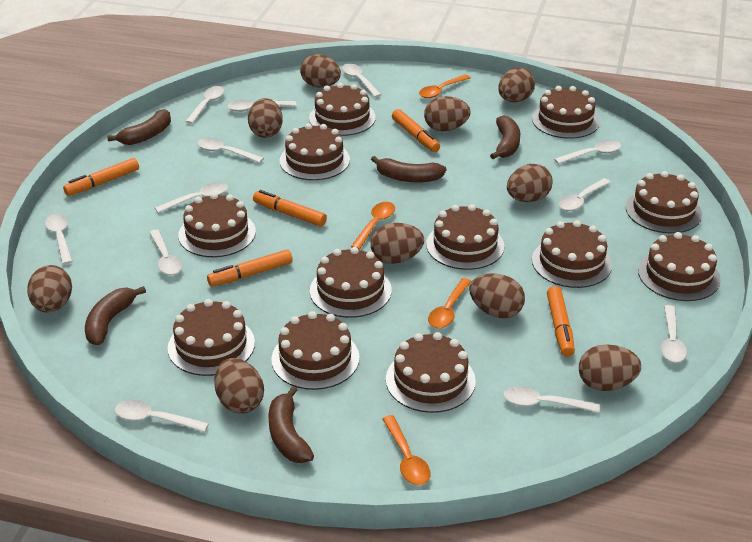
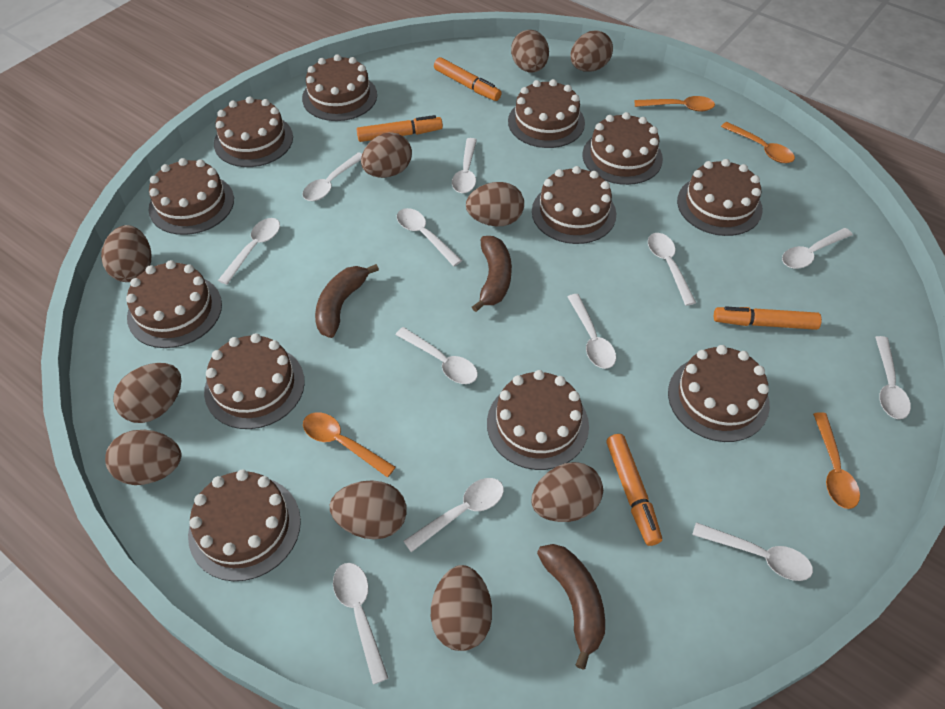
brown banana: 5 -> 3
orange marker: 5 -> 4

